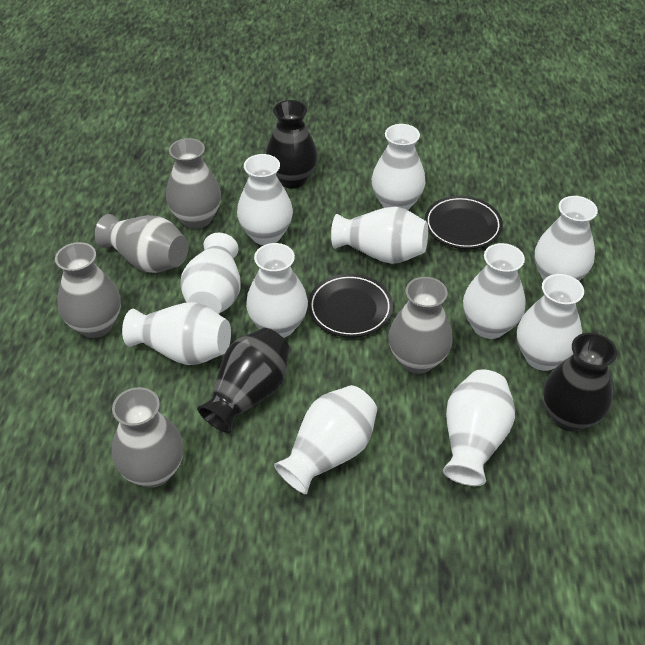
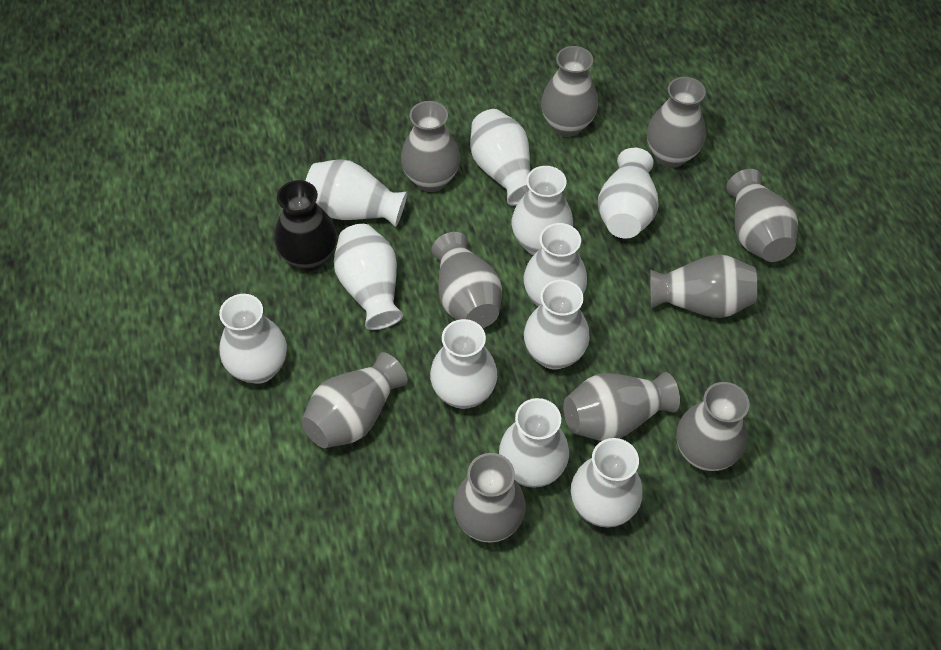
black plate: 2 -> 0
black vase: 3 -> 1
grey vase: 5 -> 10

